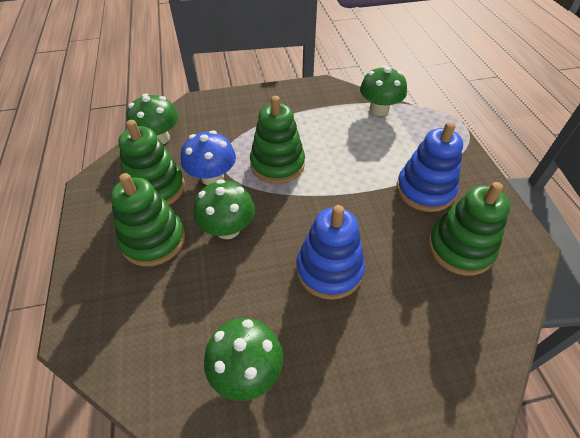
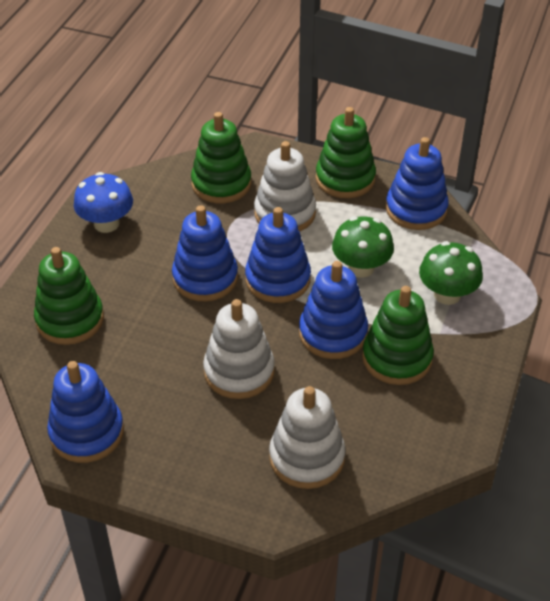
blue stacking toy: 2 -> 5
green mushroom: 4 -> 2
white stacking toy: 0 -> 3

